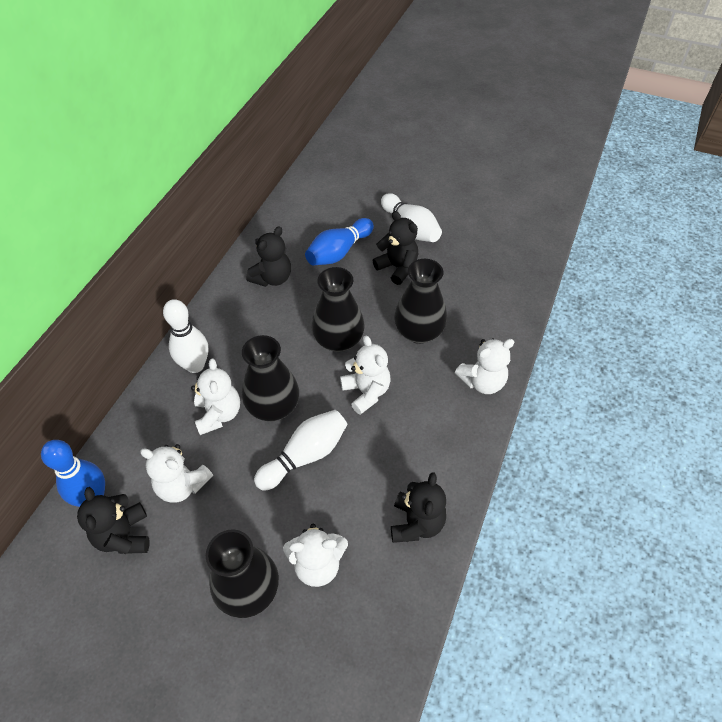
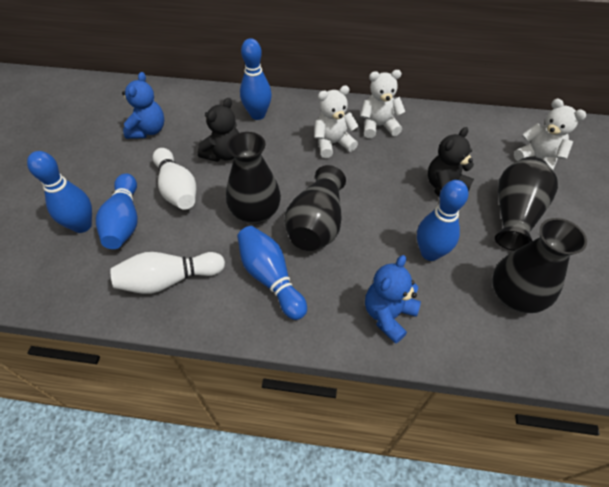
black teddy bear: 4 -> 2
blue bowling pin: 2 -> 5
blue teddy bear: 0 -> 2
white bowling pin: 3 -> 2
white teddy bear: 5 -> 3

